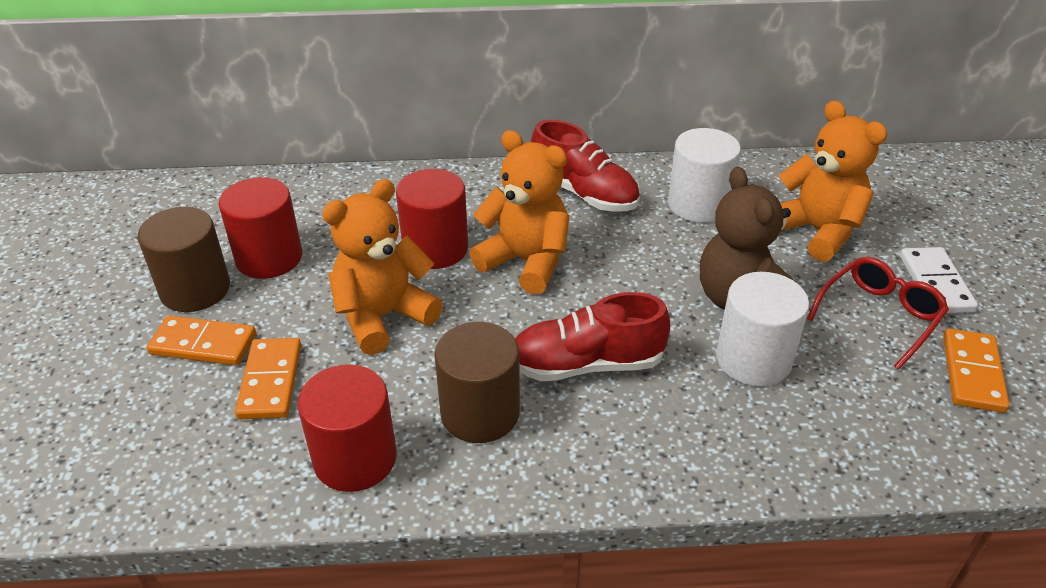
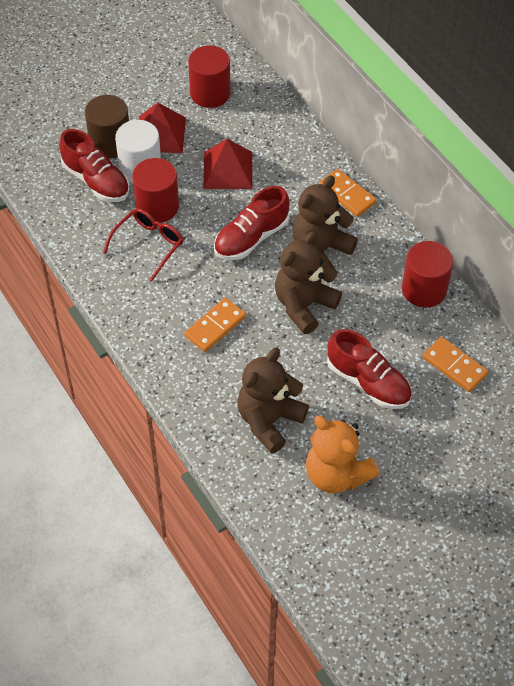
brown cylinder: 2 -> 1
brown teddy bear: 1 -> 3
orange teddy bear: 3 -> 1
red pyramid: 0 -> 2
red shoe: 2 -> 3
white cylinder: 2 -> 1
white domino: 1 -> 0

